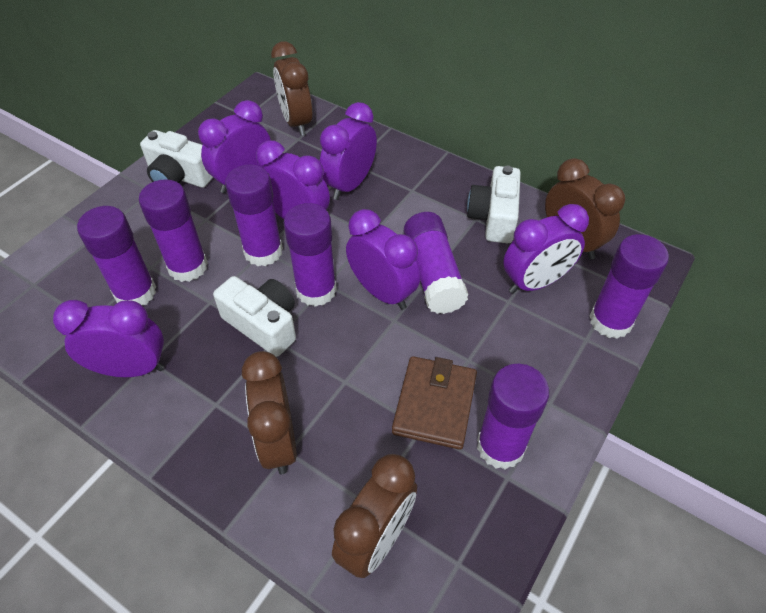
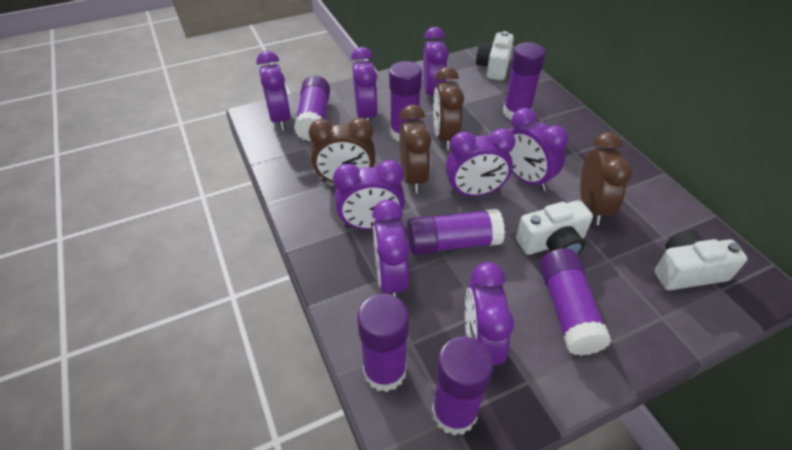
brown wallet: 1 -> 0
purple clock: 6 -> 8

